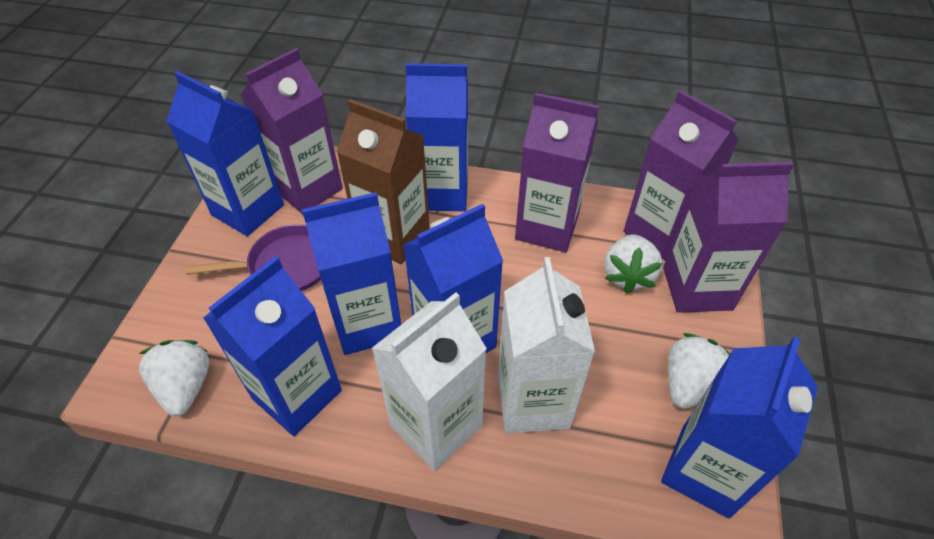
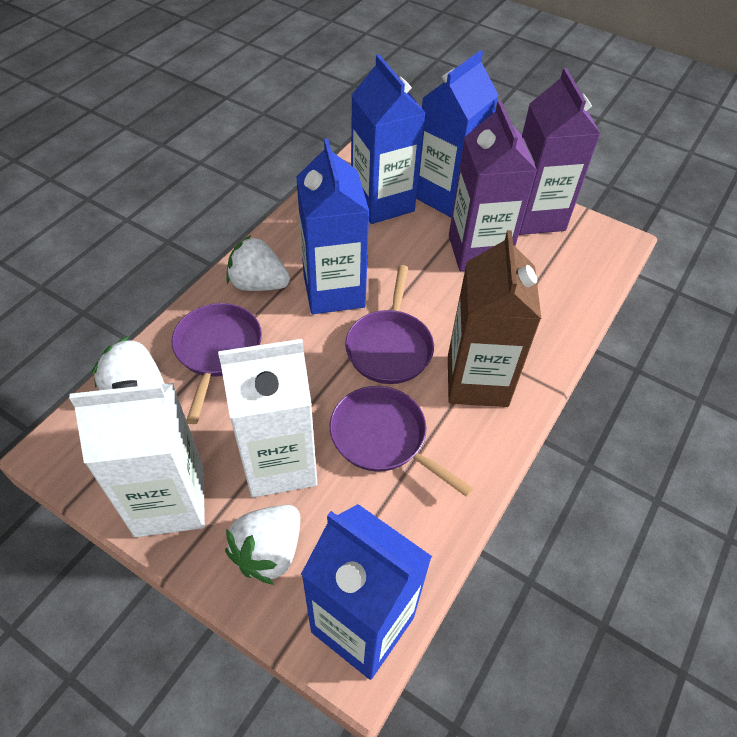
blue carton: 6 -> 4
purple carton: 4 -> 2
purple pan: 1 -> 3

